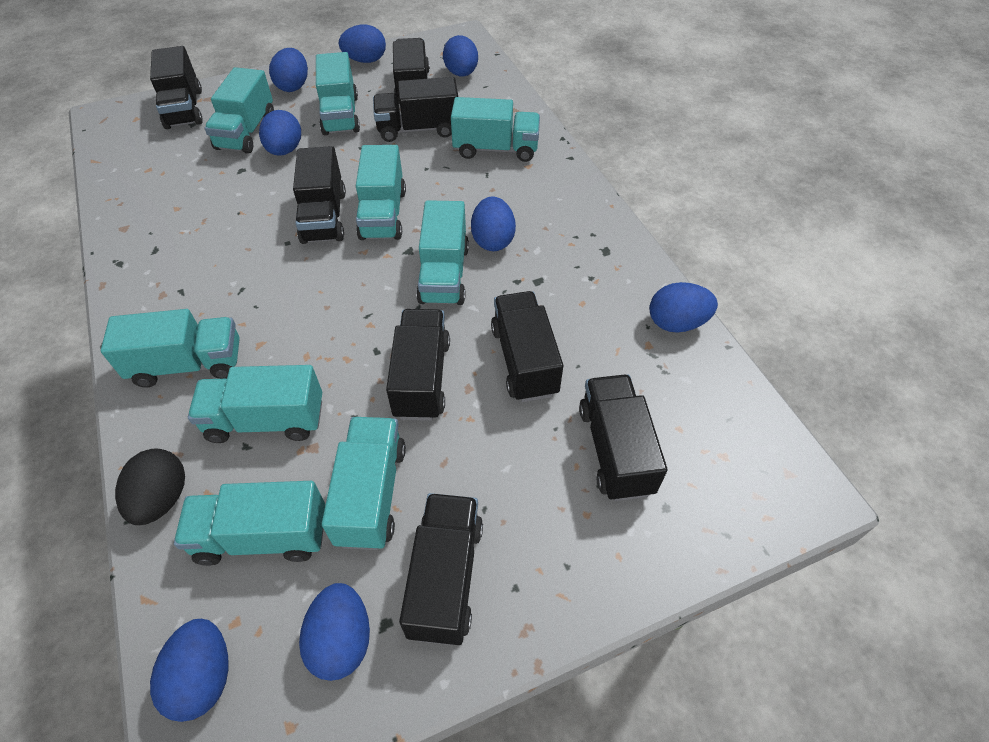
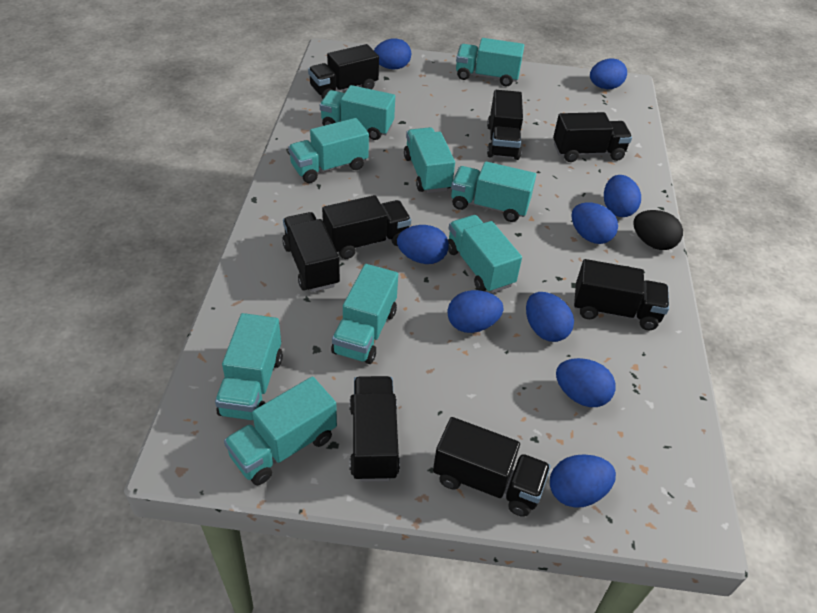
blue egg: 8 -> 9

